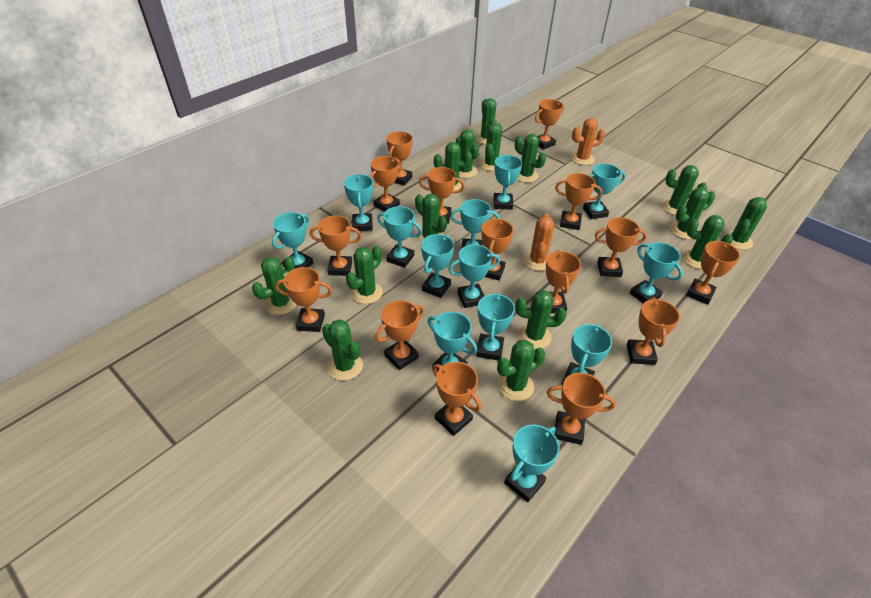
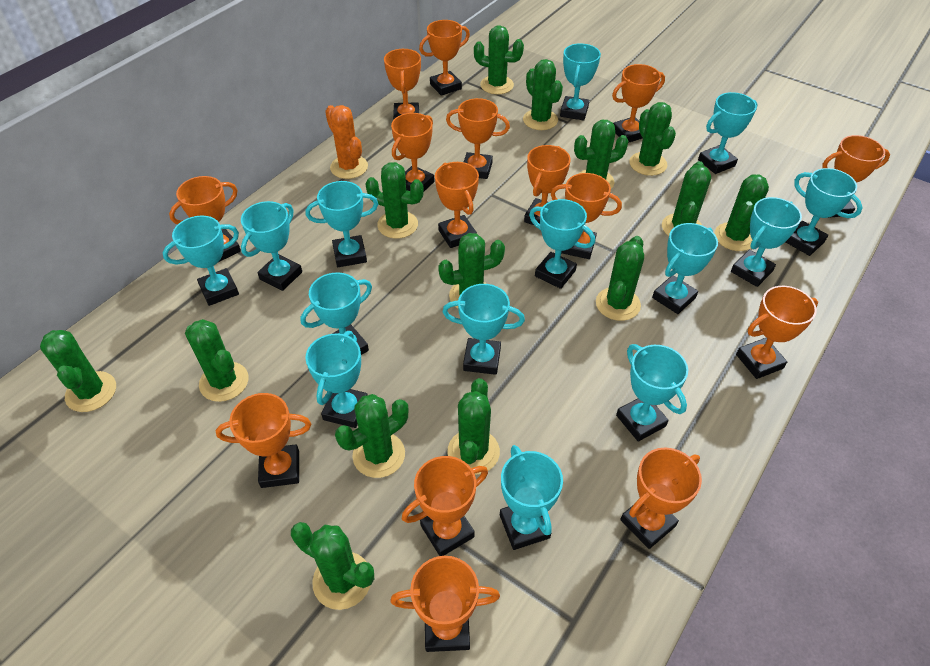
green cactus: 15 -> 14
orange cactus: 2 -> 1
turquoise trophy: 13 -> 14

